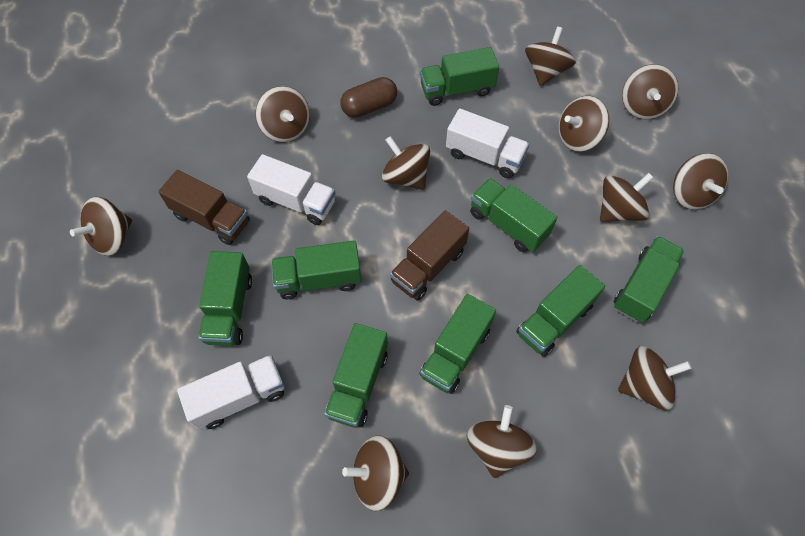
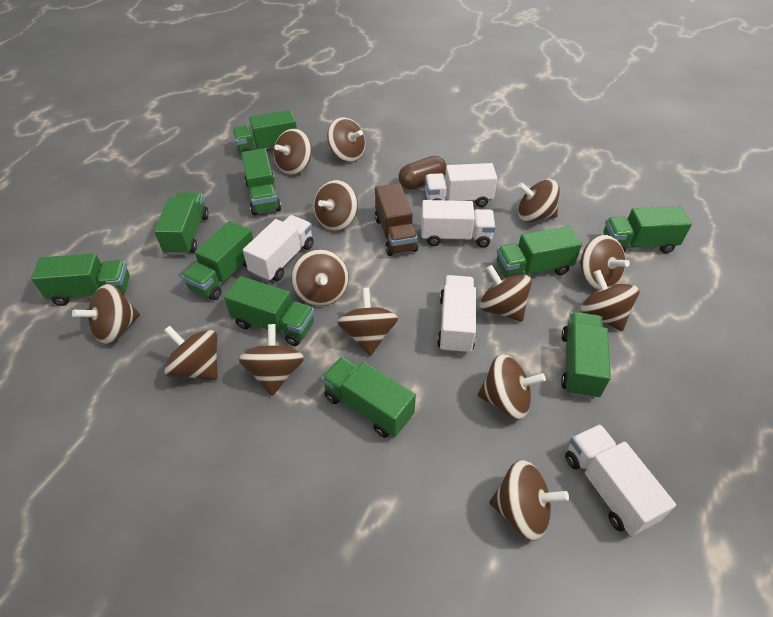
brown spinning top: 11 -> 14
brown truck: 2 -> 1
green truck: 8 -> 10
white truck: 3 -> 5

